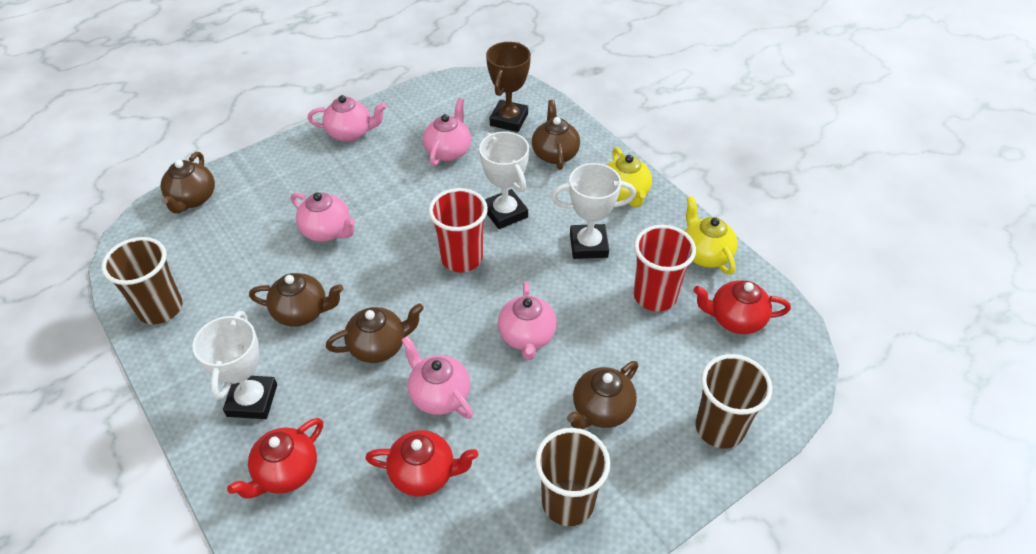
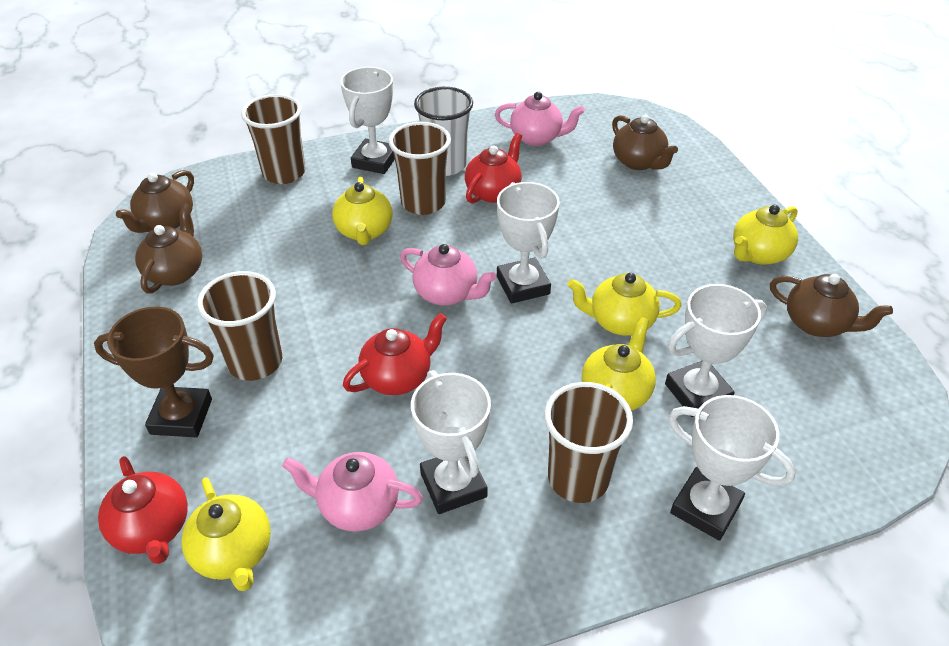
brown cup: 3 -> 4
brown teapot: 5 -> 4
pink teapot: 5 -> 3
red cup: 2 -> 0
white cup: 0 -> 1
white trophy: 3 -> 5
yellow teapot: 2 -> 5

